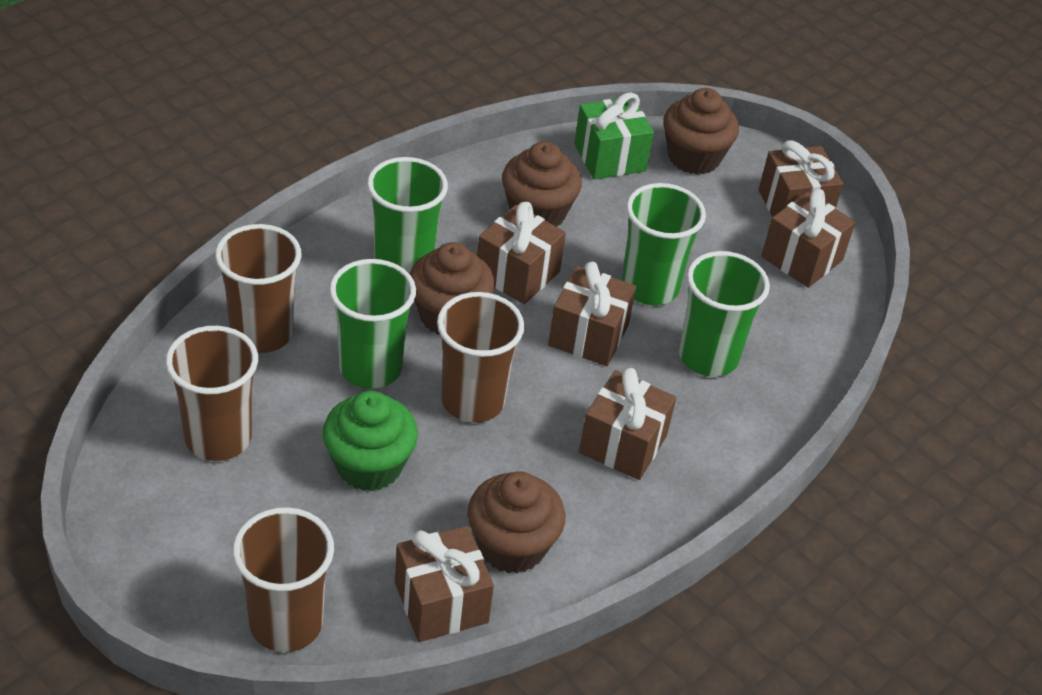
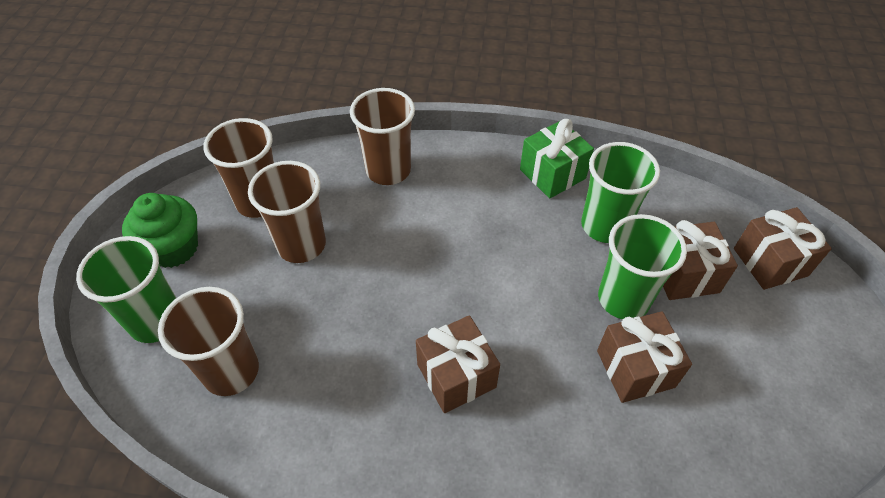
brown cupcake: 4 -> 0
brown gift: 6 -> 4
green cup: 4 -> 3

